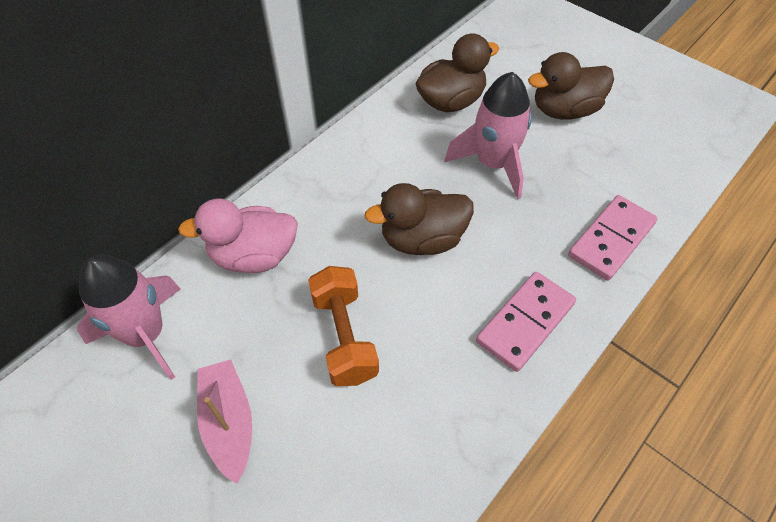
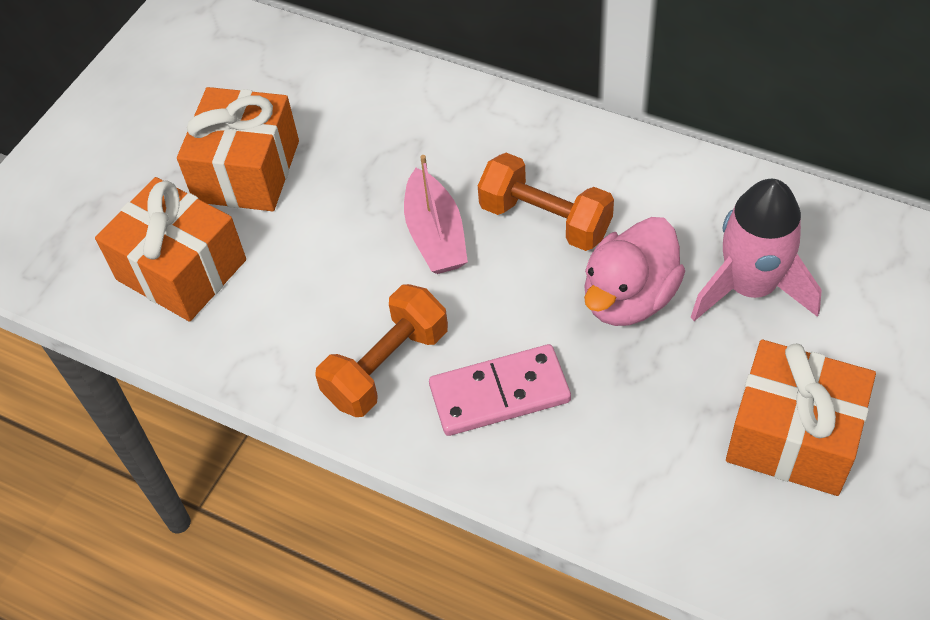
brown duck: 3 -> 0
orange dumbbell: 1 -> 2
orange gift: 0 -> 3
pink domino: 2 -> 1
pink rocket: 2 -> 1

